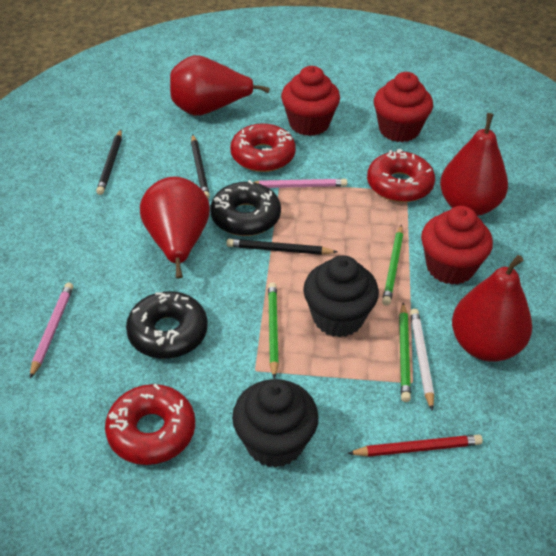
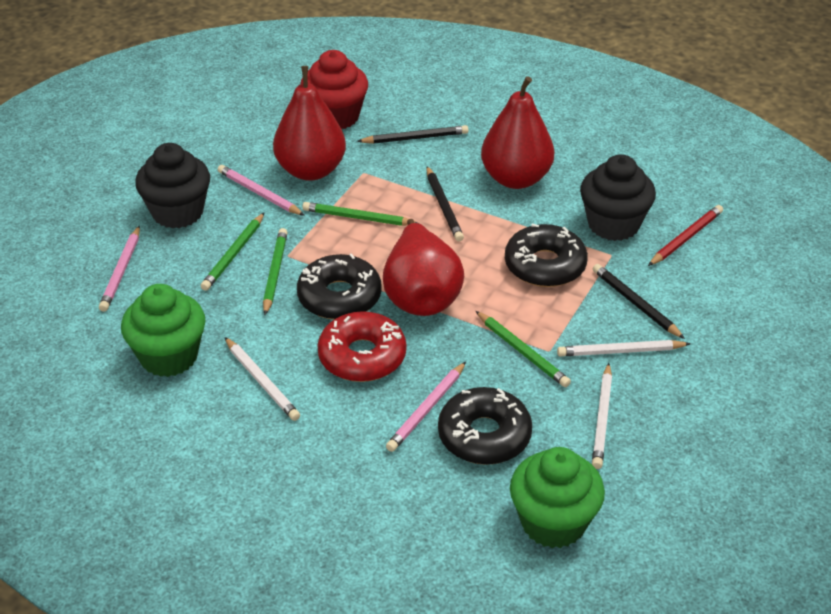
black donut: 2 -> 3
green cupcake: 0 -> 2
green pencil: 3 -> 4
pink pencil: 2 -> 3
red cupcake: 3 -> 1
red donut: 3 -> 1
red pear: 4 -> 3
white pencil: 1 -> 3

